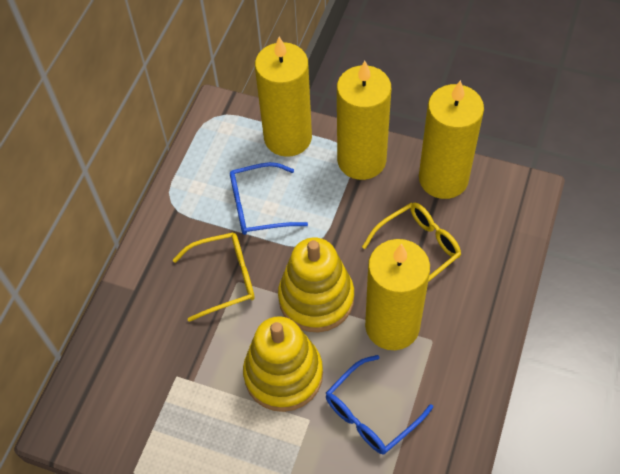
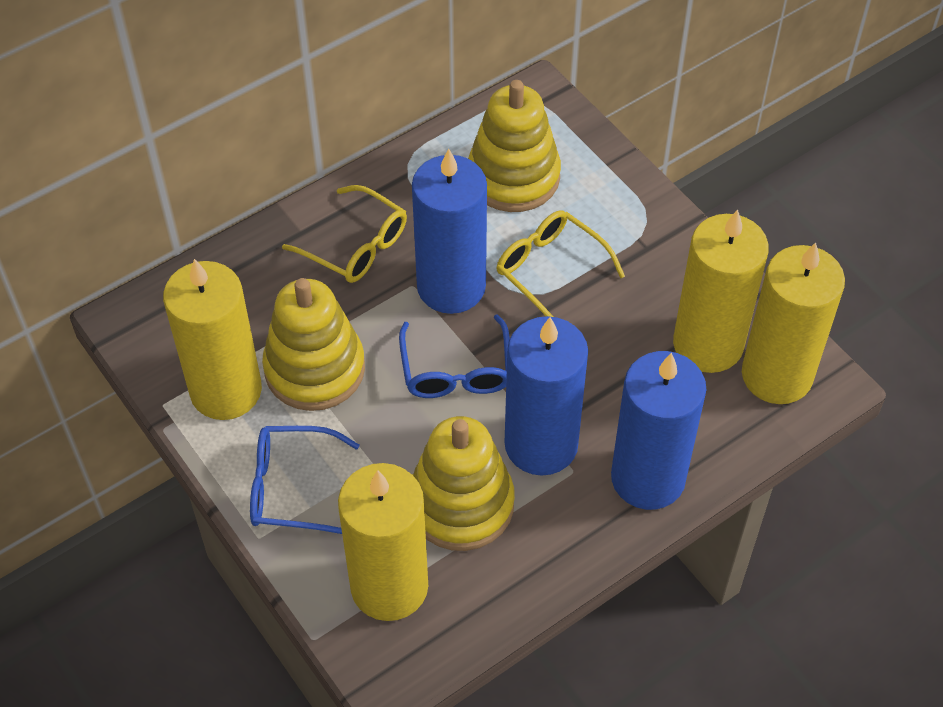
blue candle: 0 -> 3
yellow stacking toy: 2 -> 3

